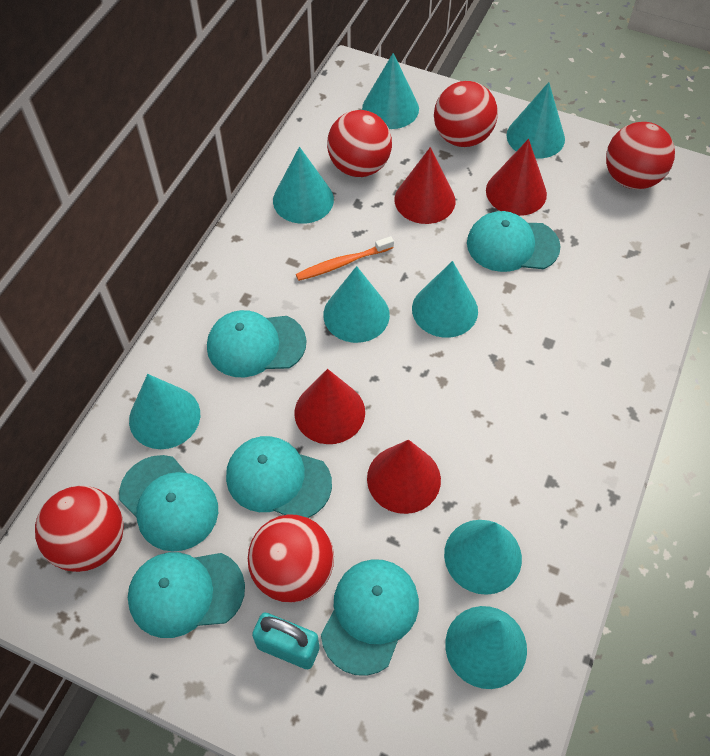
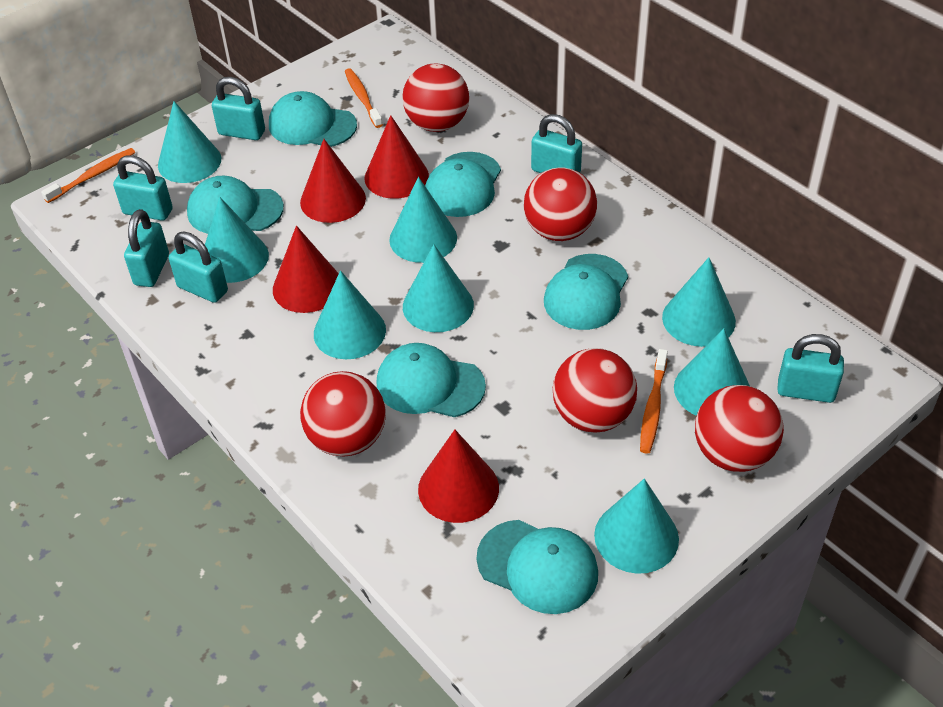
orange toothbrush: 1 -> 3
turquoise padlock: 1 -> 6

